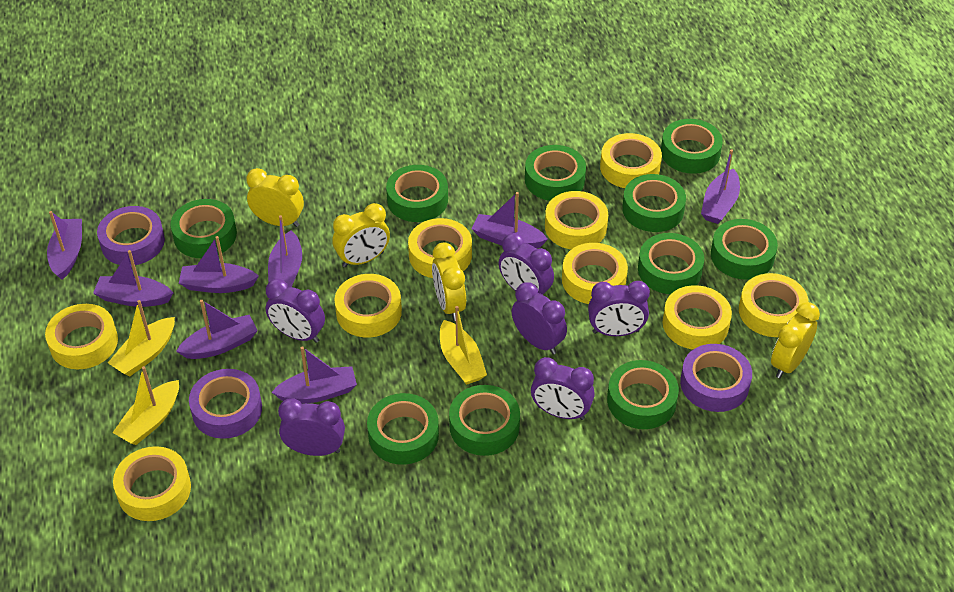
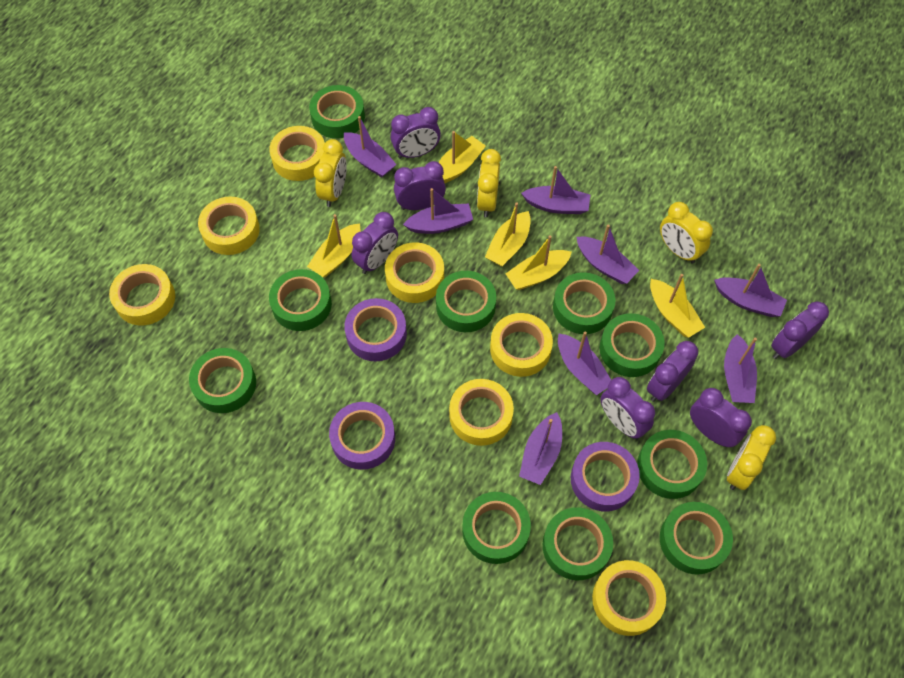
purple clock: 6 -> 7
yellow boat: 3 -> 5
yellow tape: 9 -> 7

